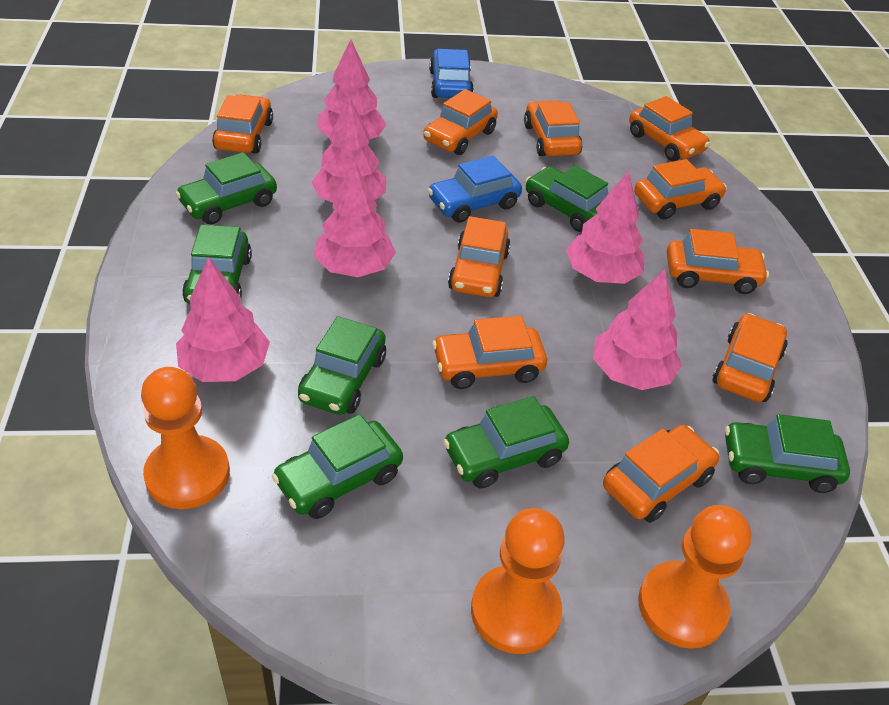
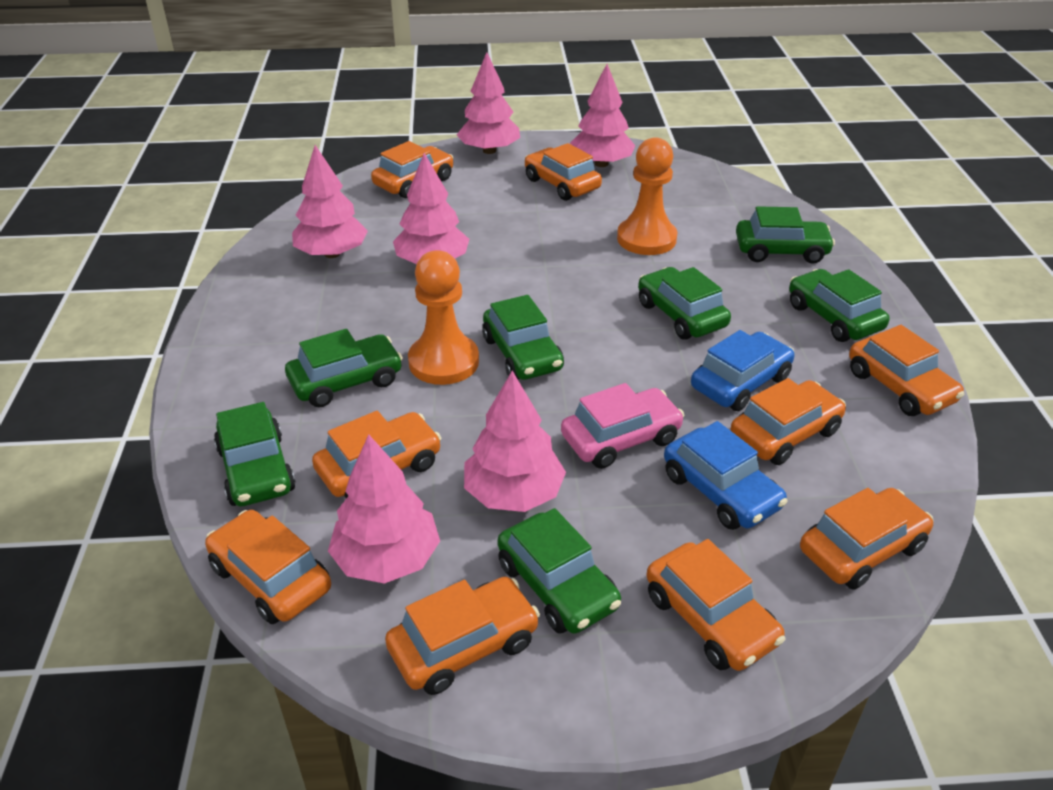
orange car: 10 -> 9
orange pawn: 3 -> 2
pink car: 0 -> 1

